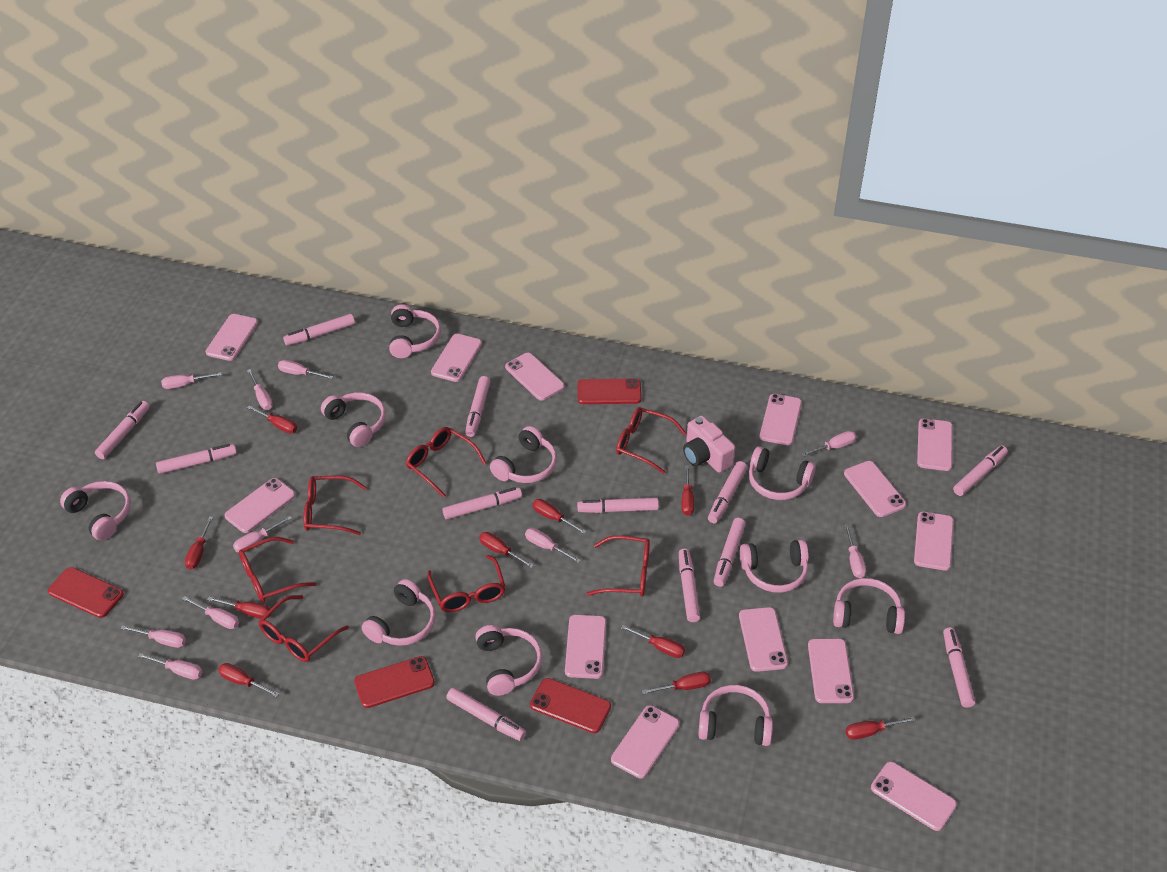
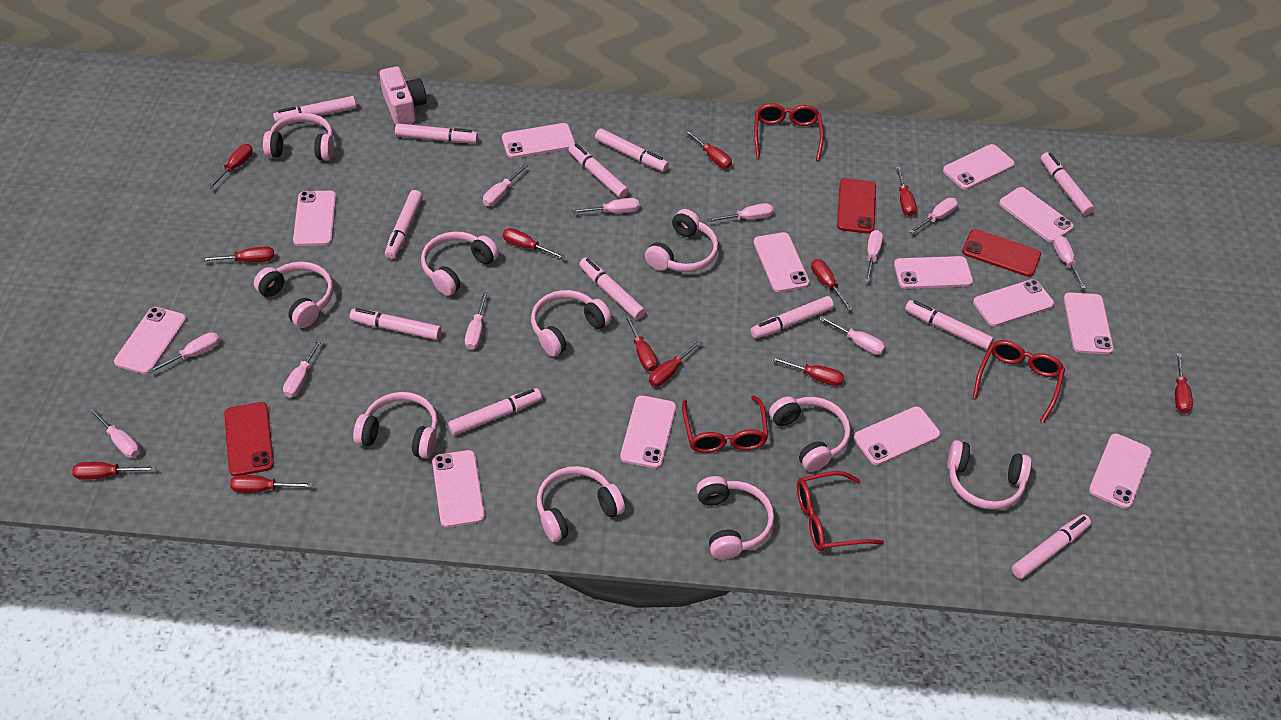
pink screwdriver: 10 -> 11
red glasses: 7 -> 4
red phone: 4 -> 3
red screwdriver: 10 -> 12

